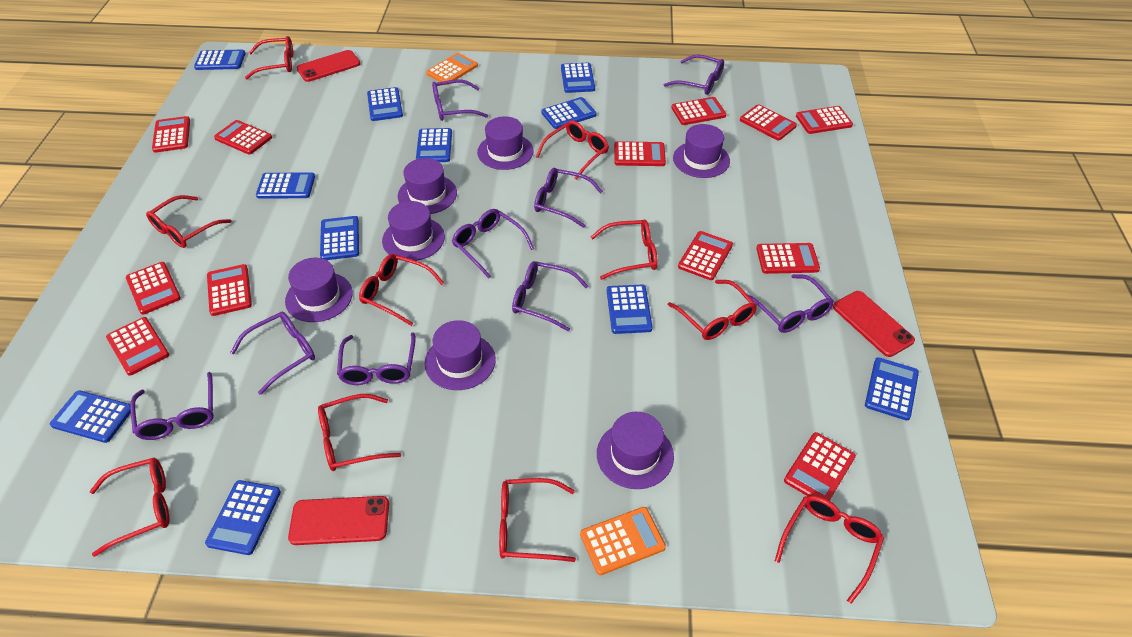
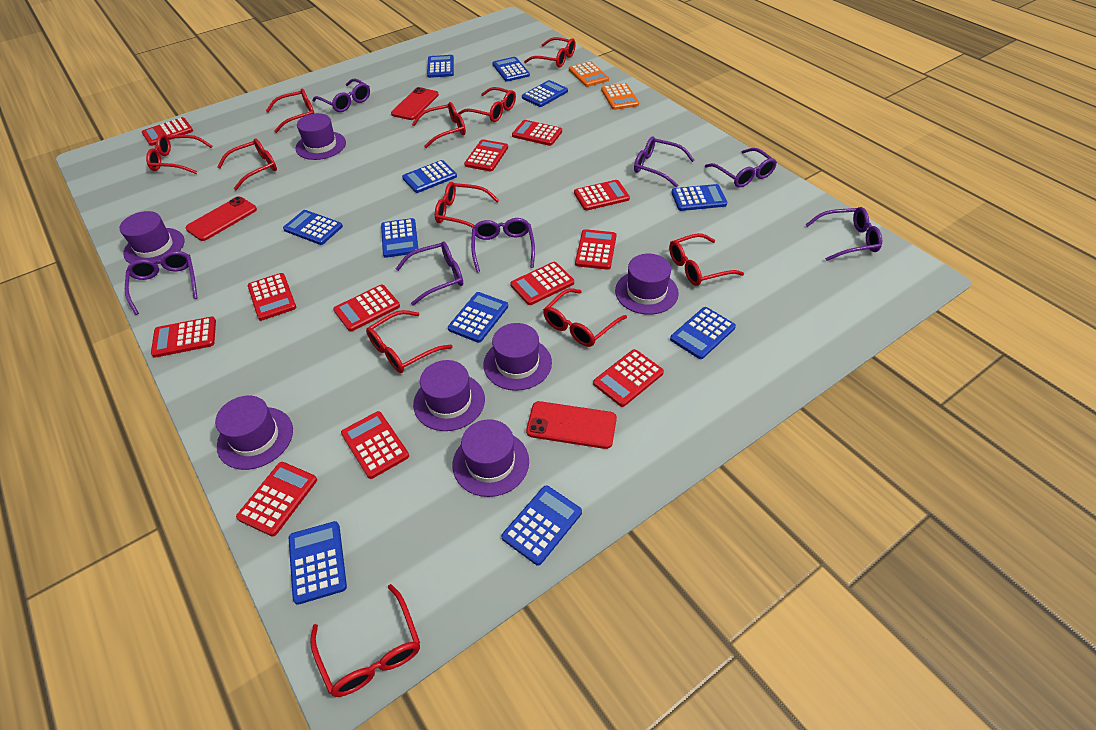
purple glasses: 9 -> 7
red glasses: 10 -> 11

